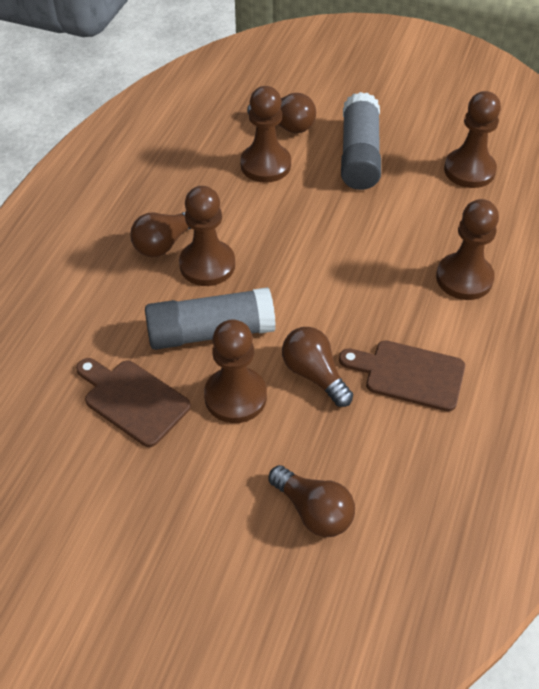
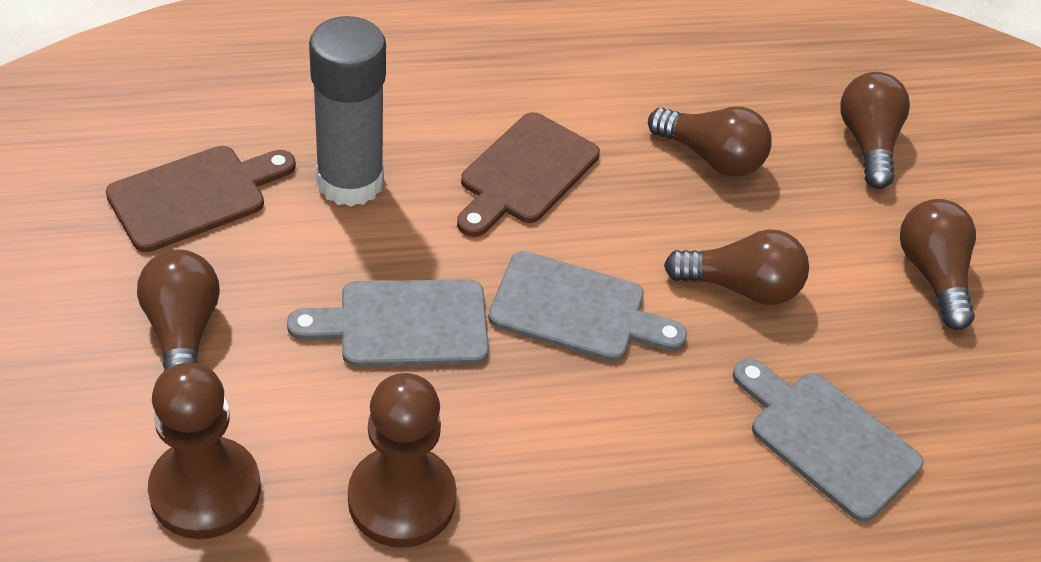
brown light bulb: 4 -> 5
brown pawn: 5 -> 2
grey cutting board: 0 -> 3
grey glue stick: 2 -> 1

